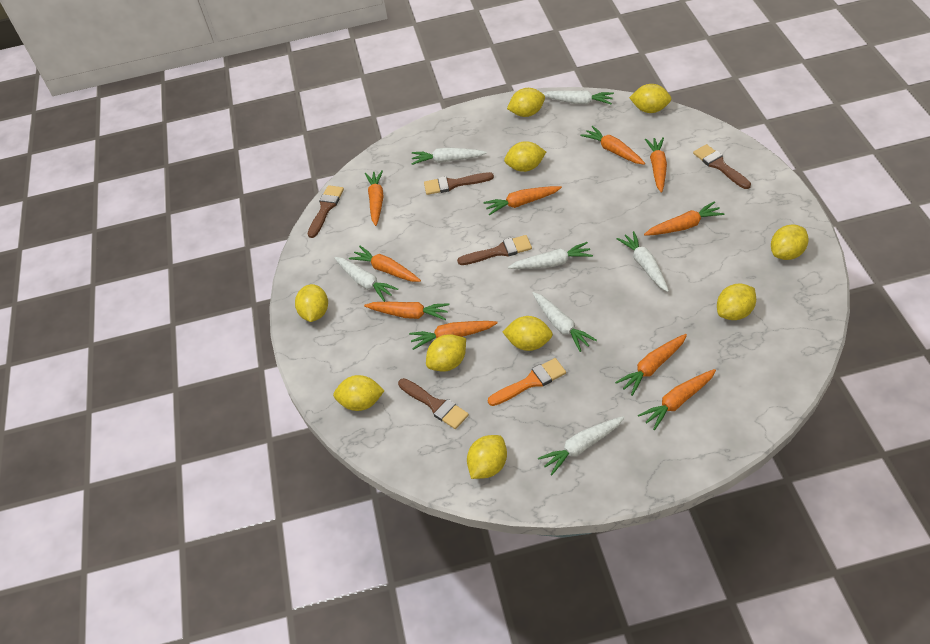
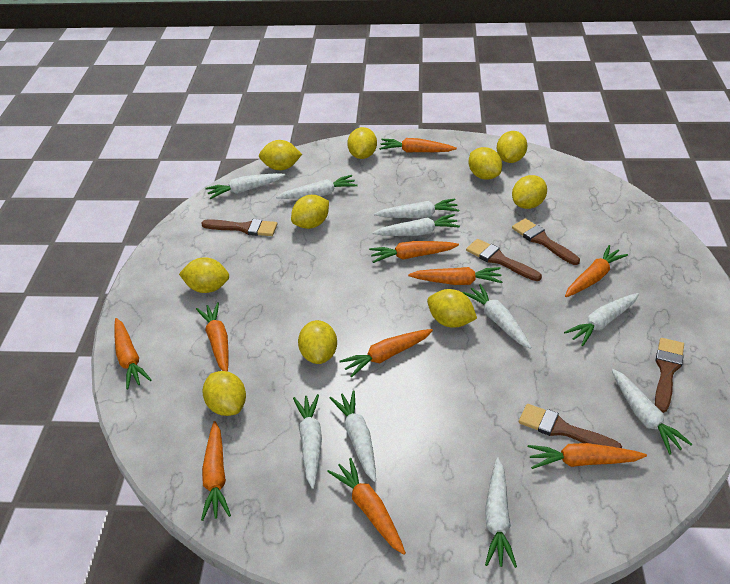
orange brush: 1 -> 0
white carrot: 7 -> 10

